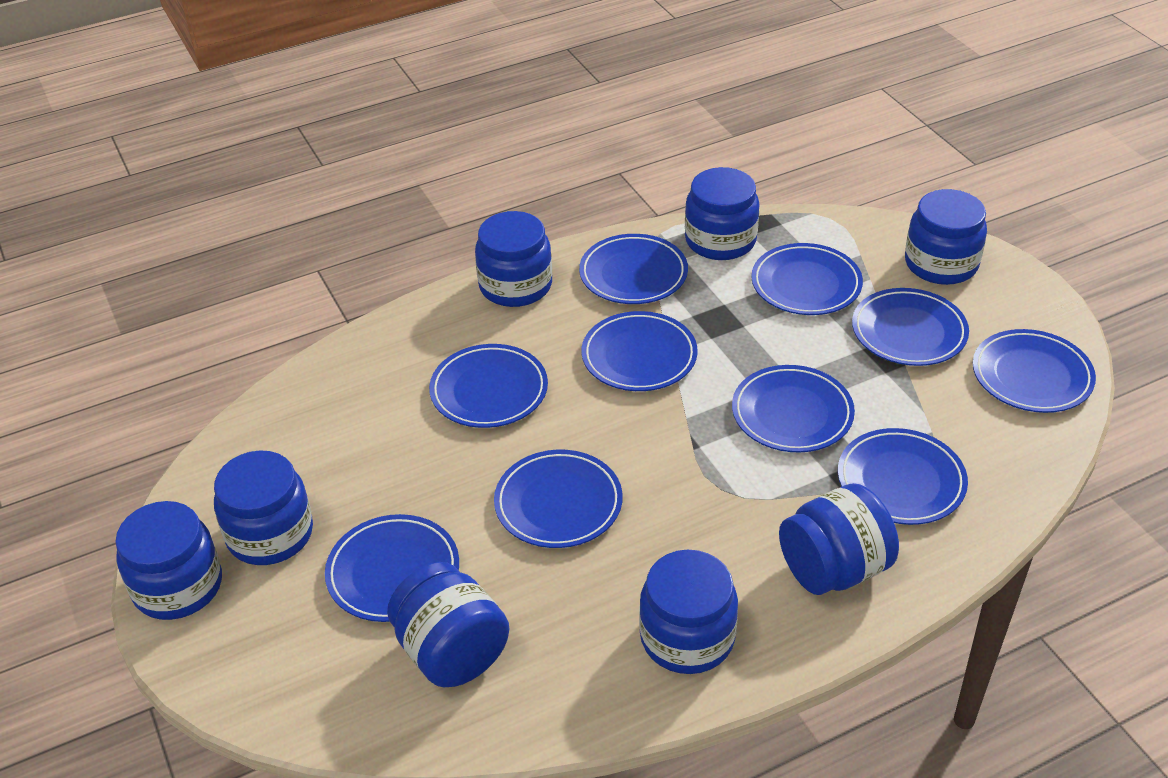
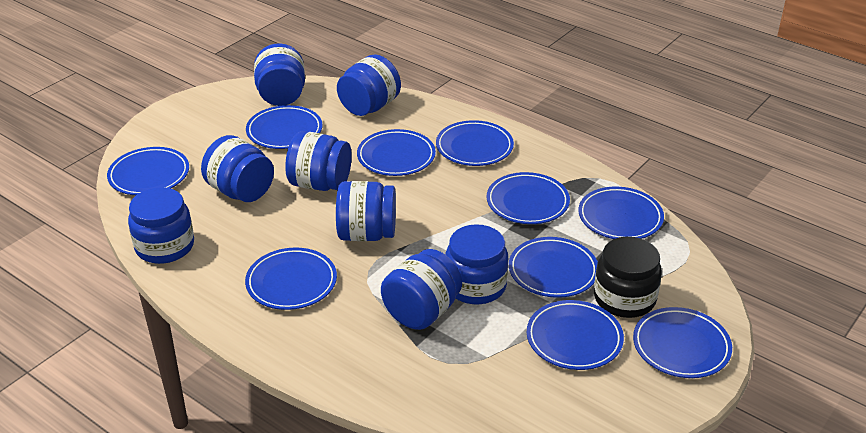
black jar: 0 -> 1

